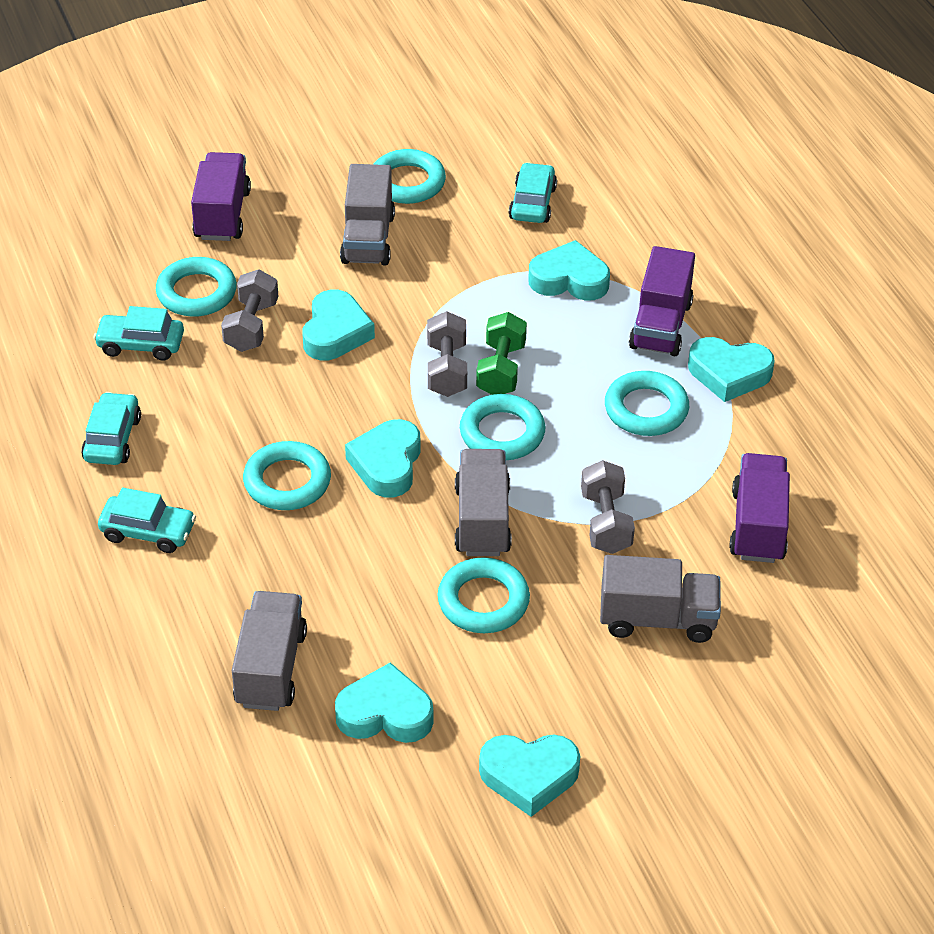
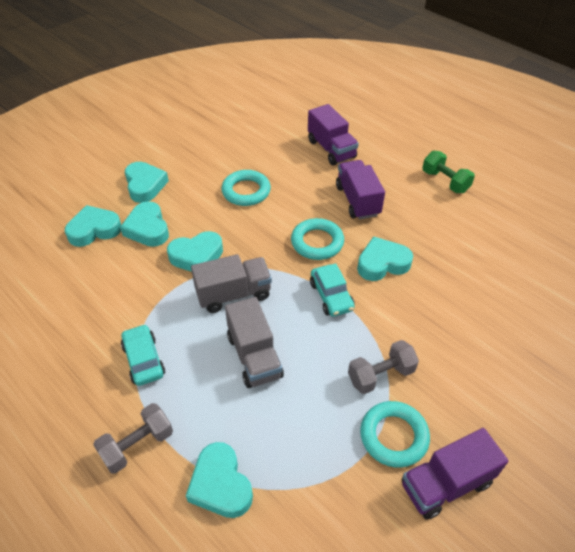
grey dumbbell: 3 -> 2
grey truck: 4 -> 2
turquoise car: 4 -> 2
turquoise ring: 6 -> 3

